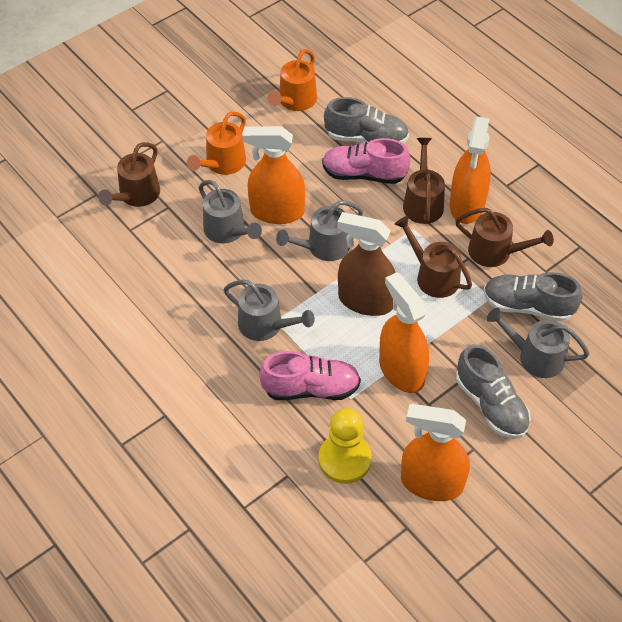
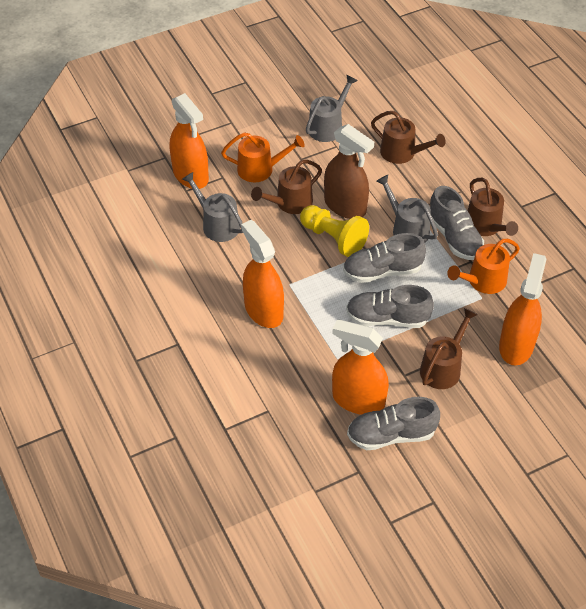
grey shoe: 3 -> 4
grey watering can: 4 -> 3
pink shoe: 2 -> 0

